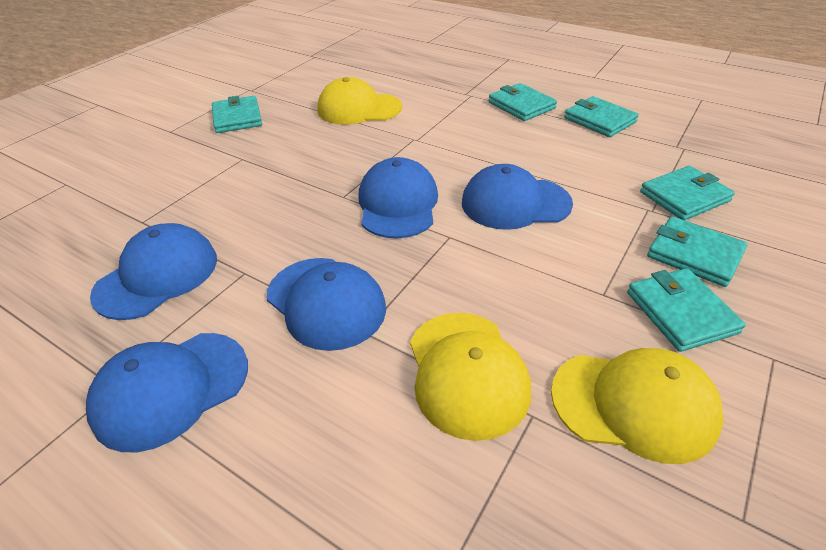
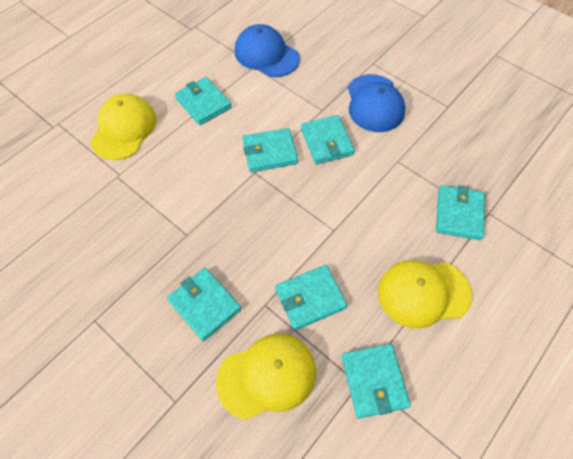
blue cap: 5 -> 2
turquoise wallet: 6 -> 7

